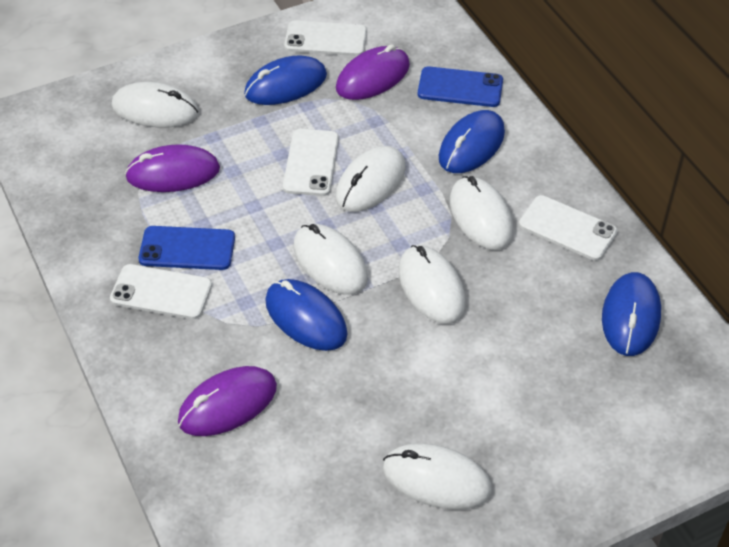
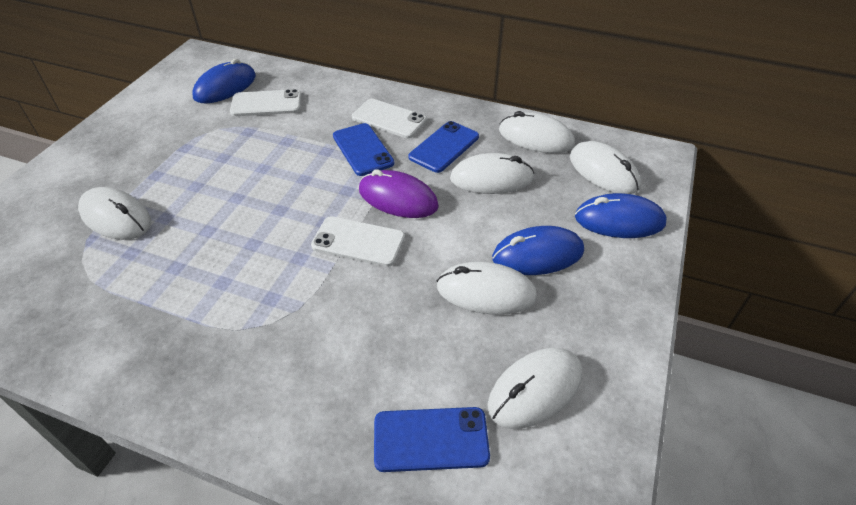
blue mouse: 4 -> 3
blue phone: 2 -> 3
purple mouse: 3 -> 1
white phone: 4 -> 3

